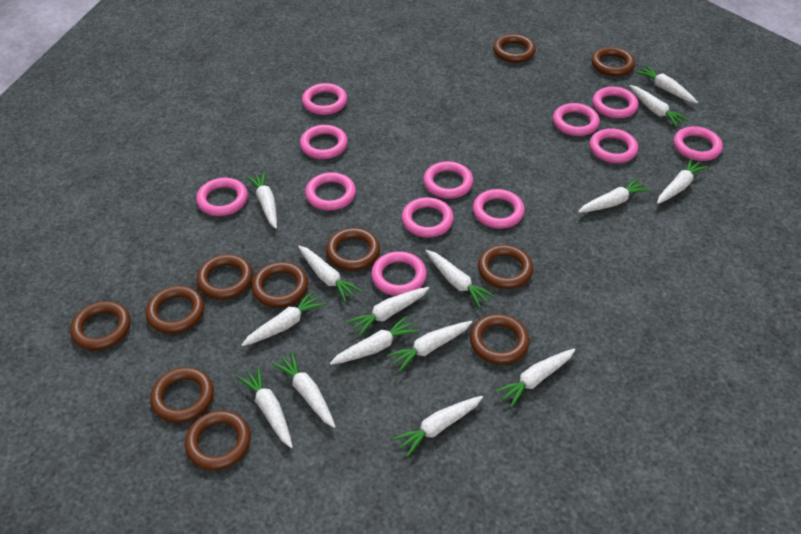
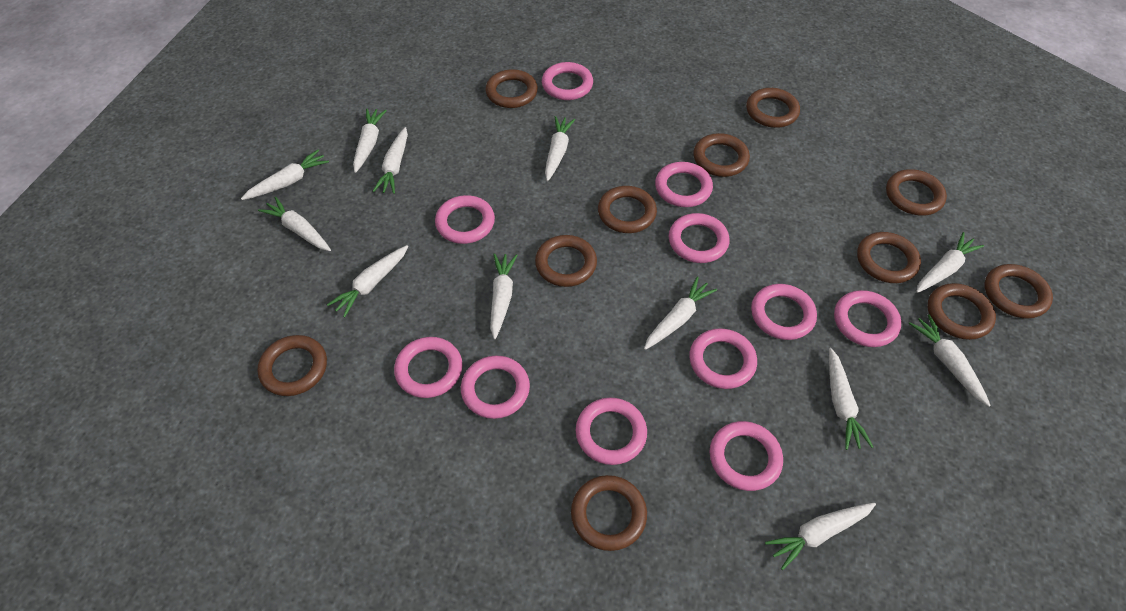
pink ring: 12 -> 11
white carrot: 15 -> 12

